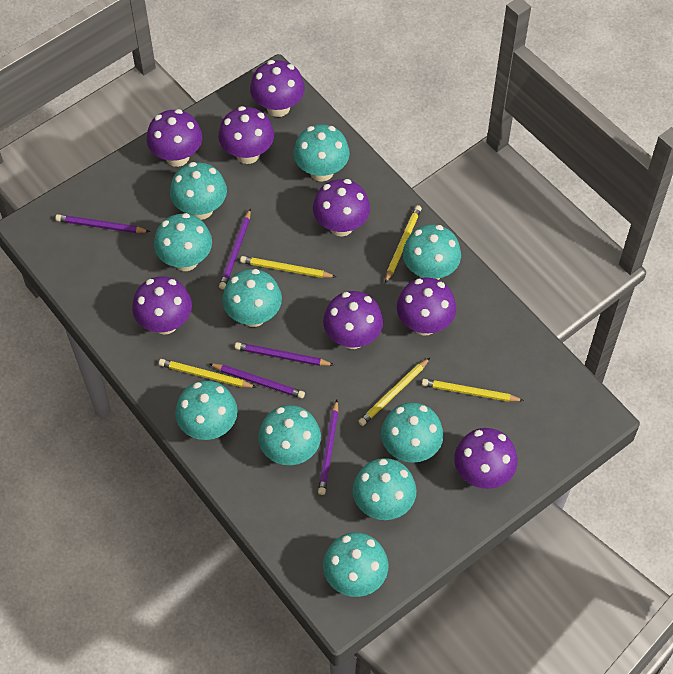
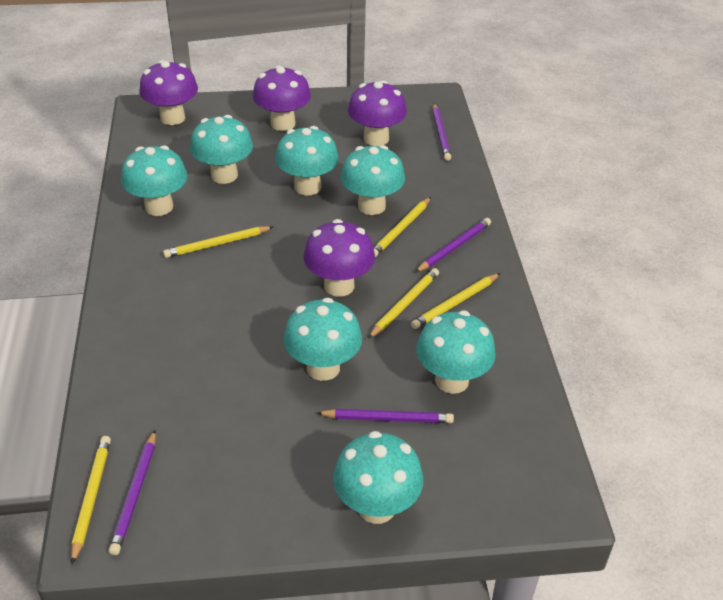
purple mushroom: 8 -> 4
purple pencil: 5 -> 4
turquoise mushroom: 10 -> 7

